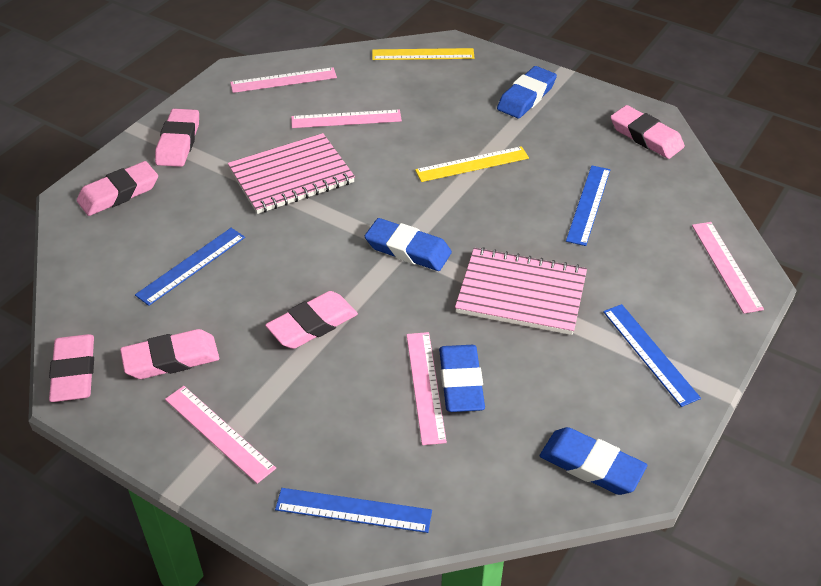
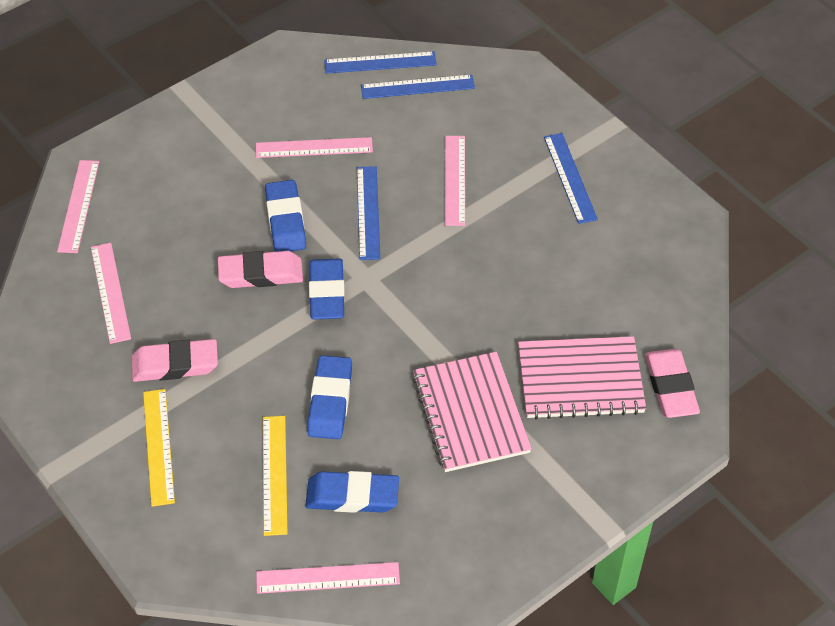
pink eraser: 6 -> 3

